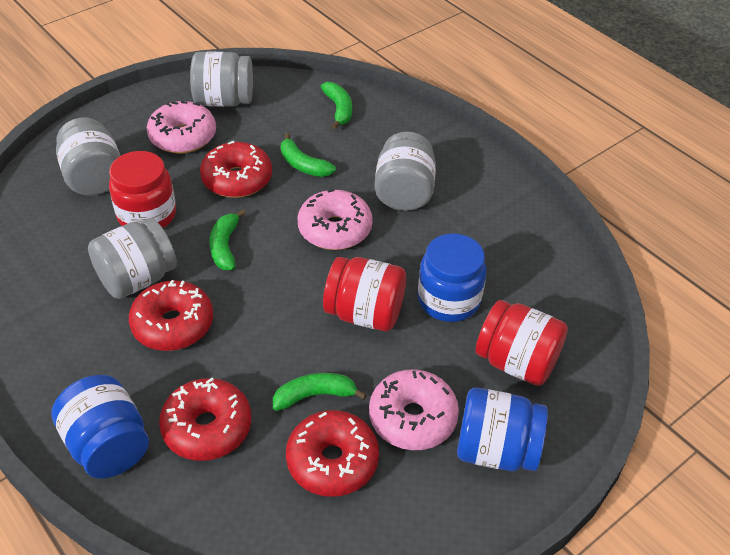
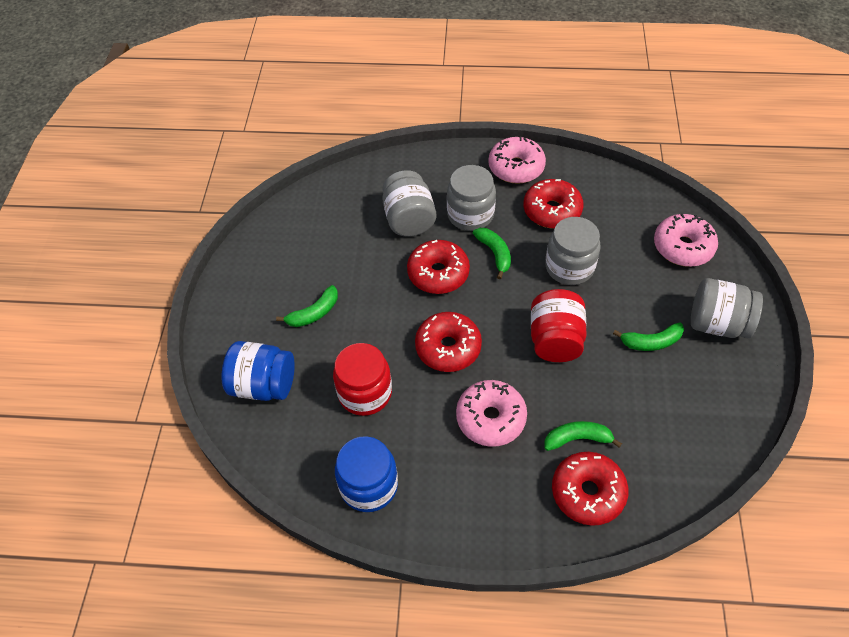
blue jar: 3 -> 2
red jar: 3 -> 2

